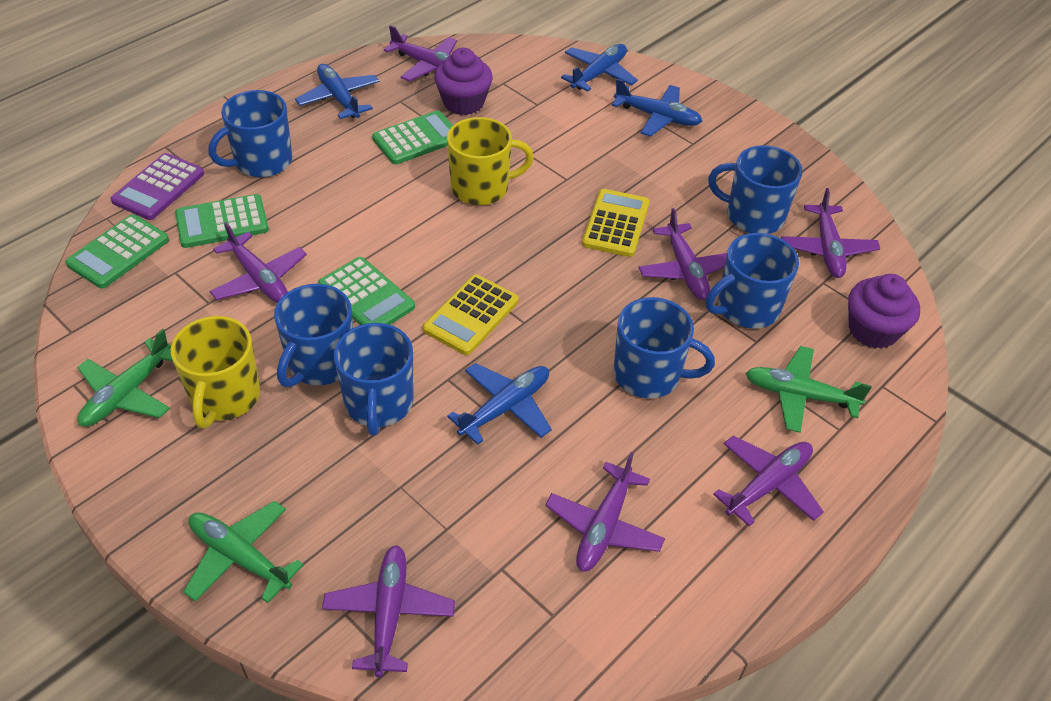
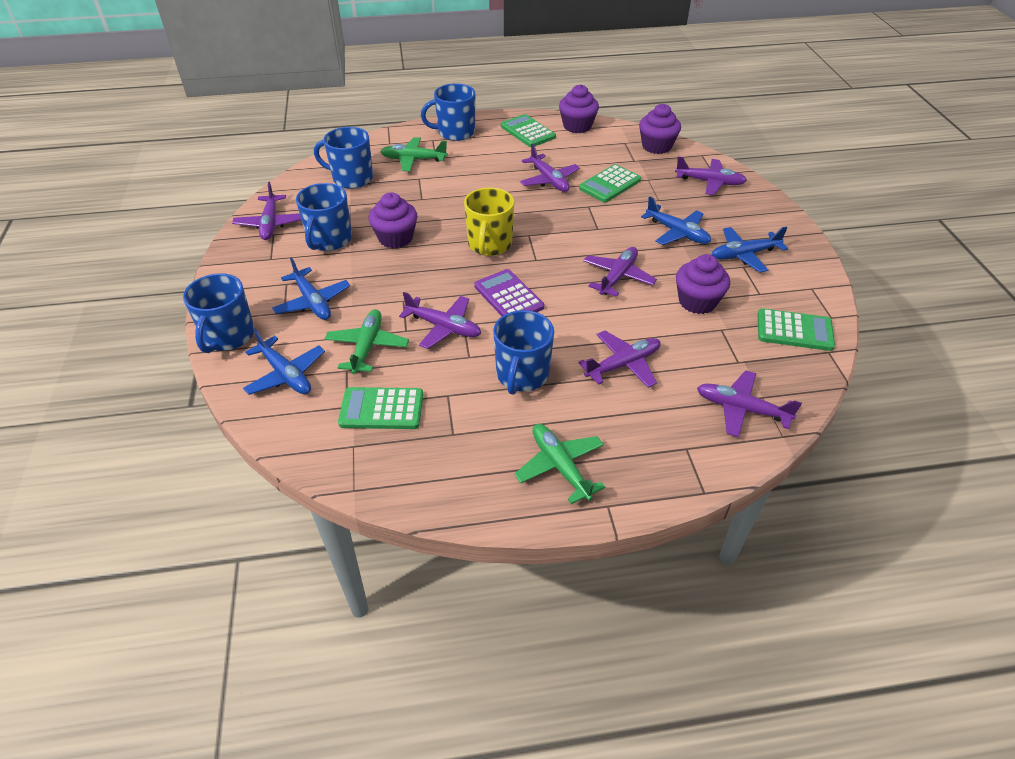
blue mug: 6 -> 5
purple cupcake: 2 -> 4
yellow calculator: 2 -> 0
yellow mug: 2 -> 1

